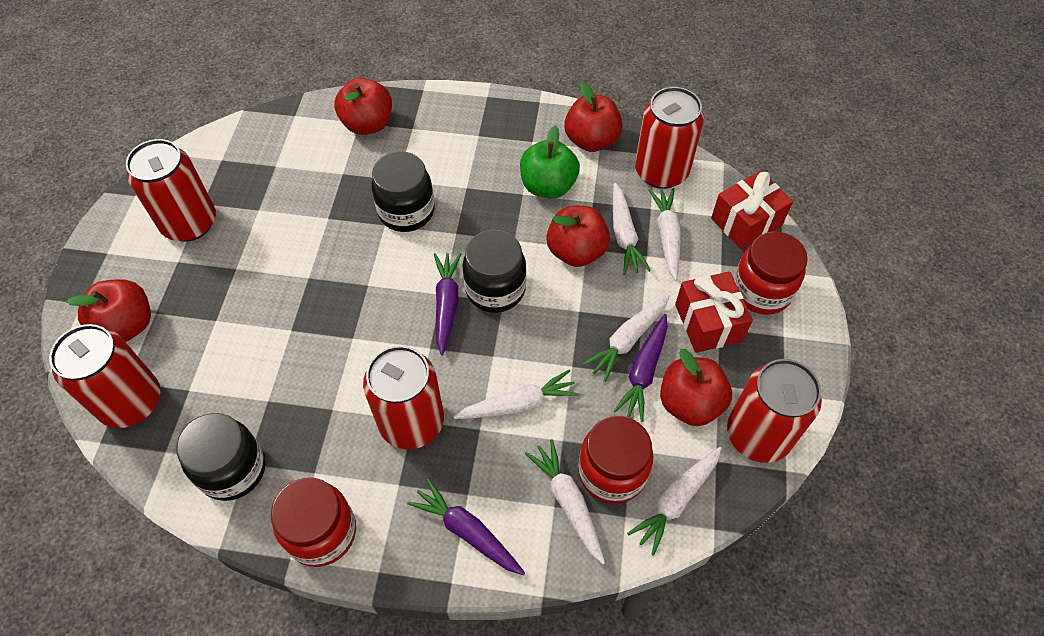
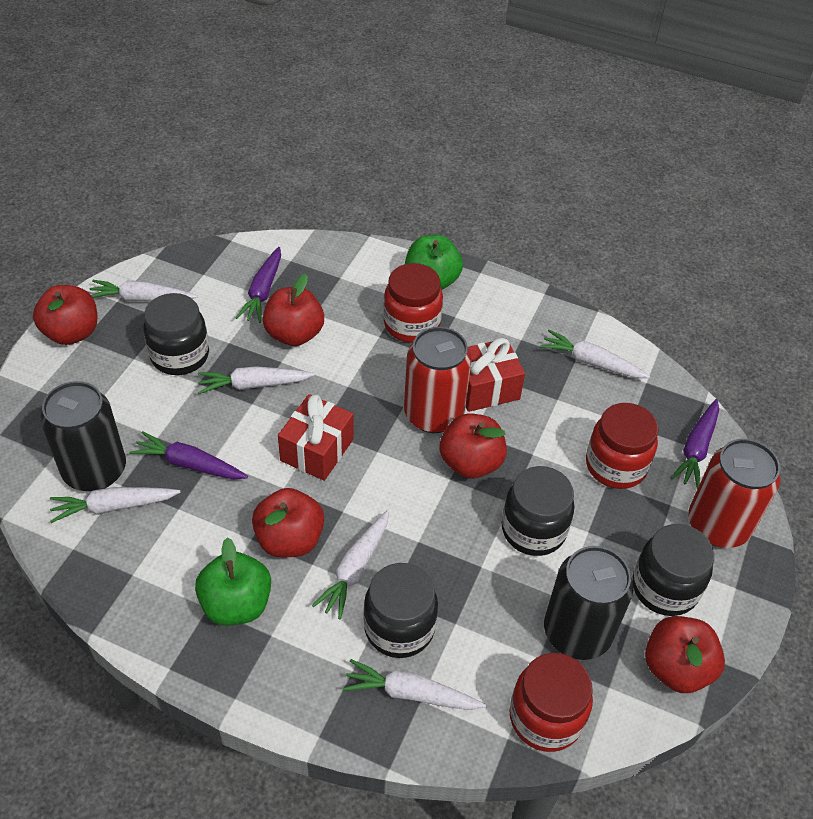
black can: 0 -> 2
black jar: 3 -> 4
green apple: 1 -> 2
red can: 5 -> 2

